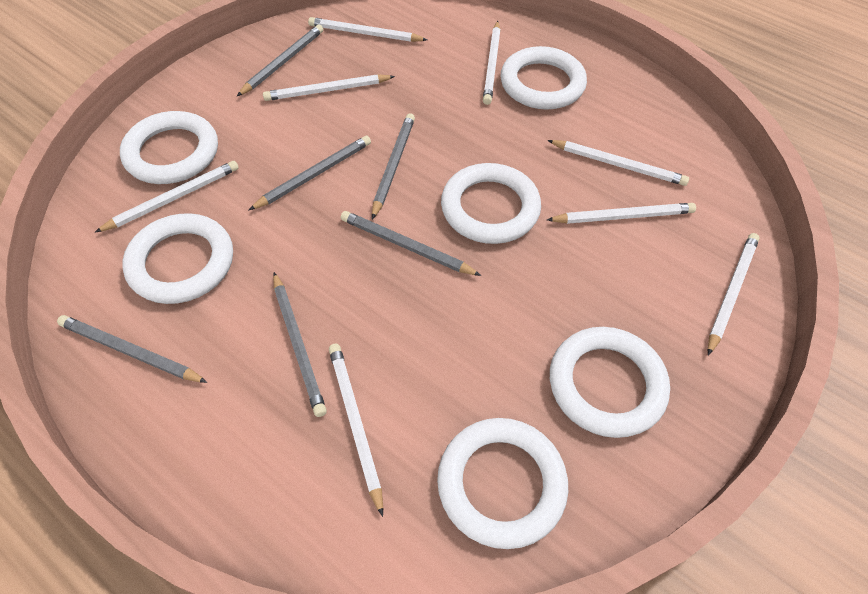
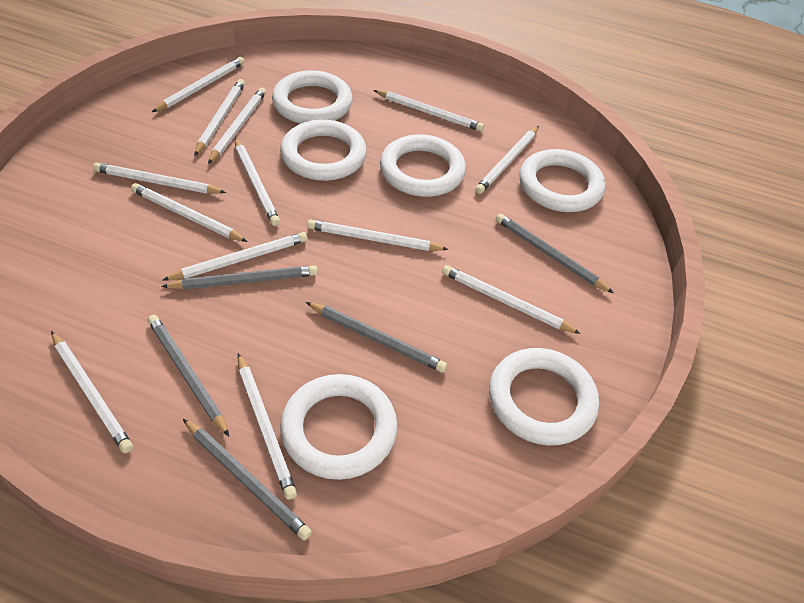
grey pencil: 6 -> 5
white pencil: 8 -> 13

